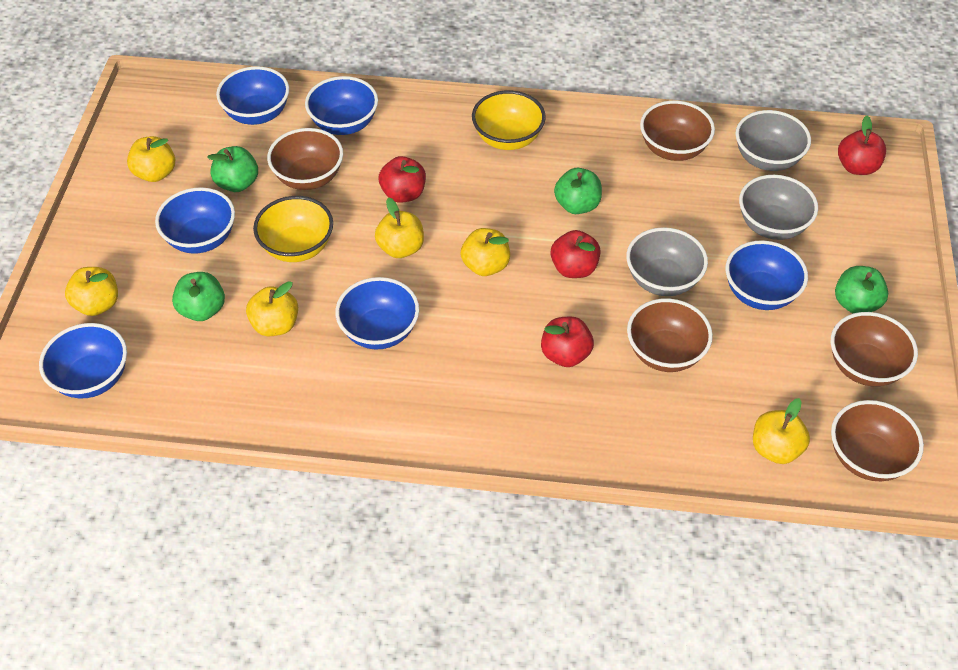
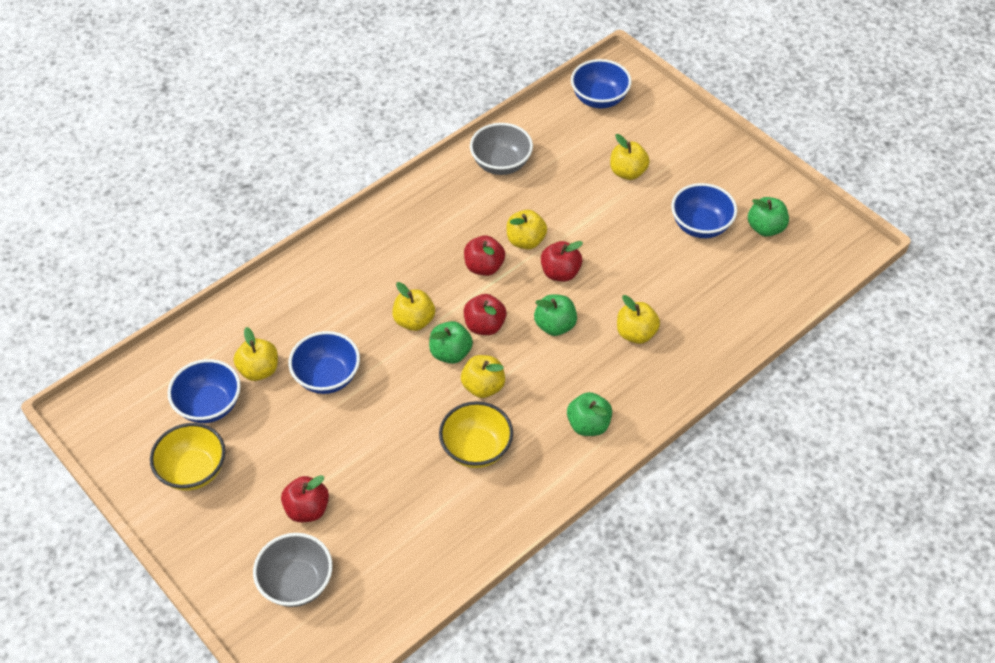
blue bowl: 6 -> 4
brown bowl: 5 -> 0
grey bowl: 3 -> 2

